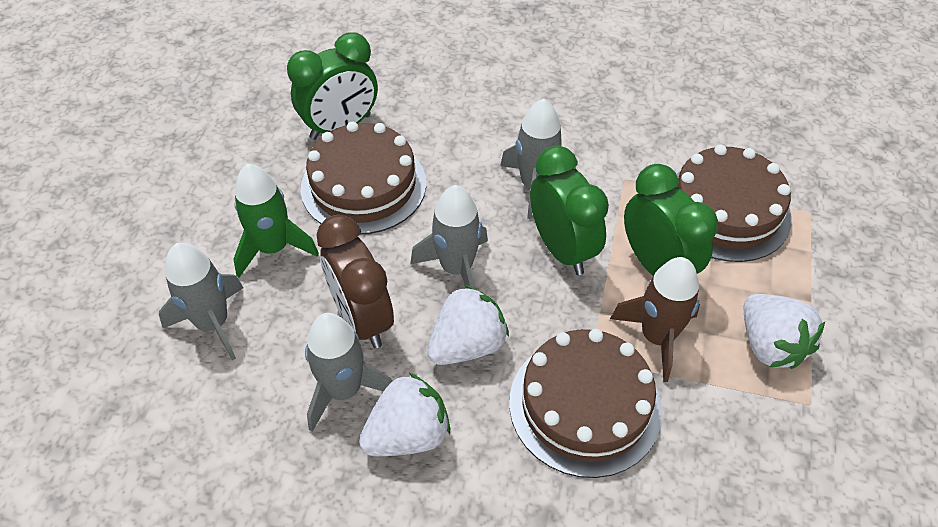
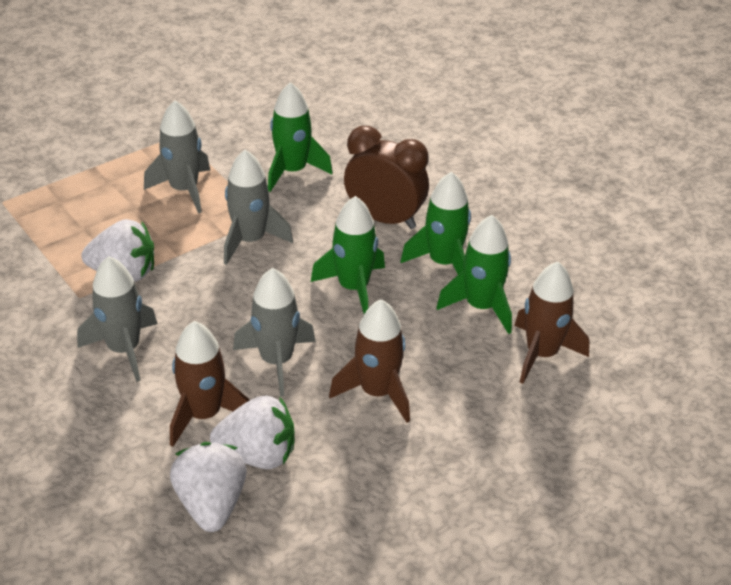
brown cake: 3 -> 0
brown rocket: 1 -> 3
green clock: 3 -> 0
green rocket: 1 -> 4

